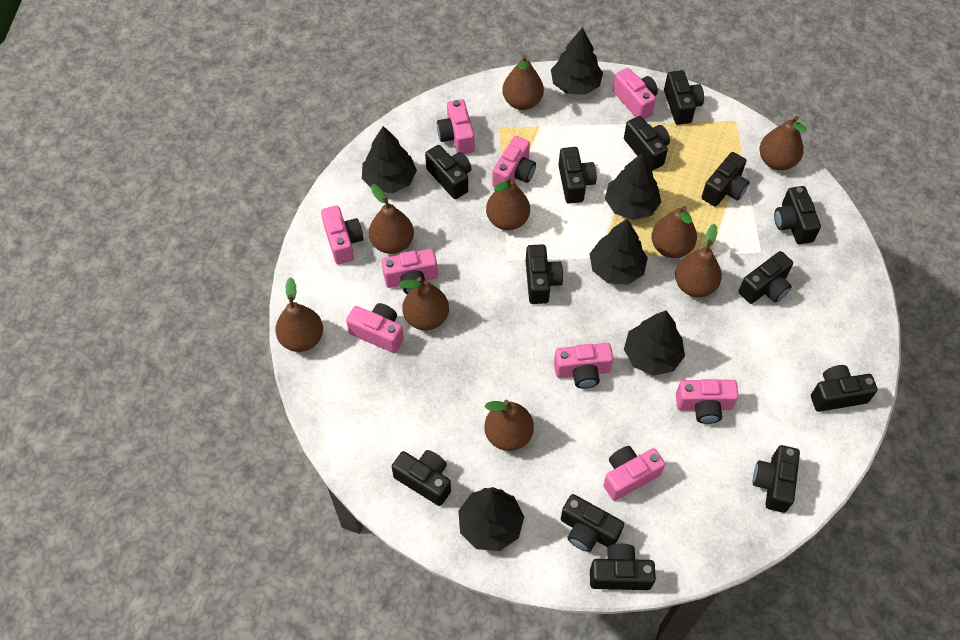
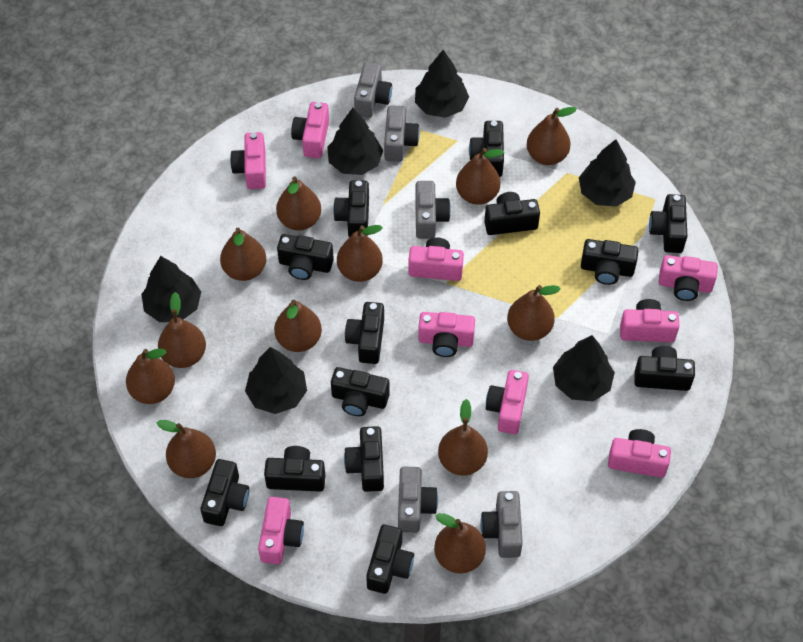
brown pear: 9 -> 12
grey camera: 0 -> 5

